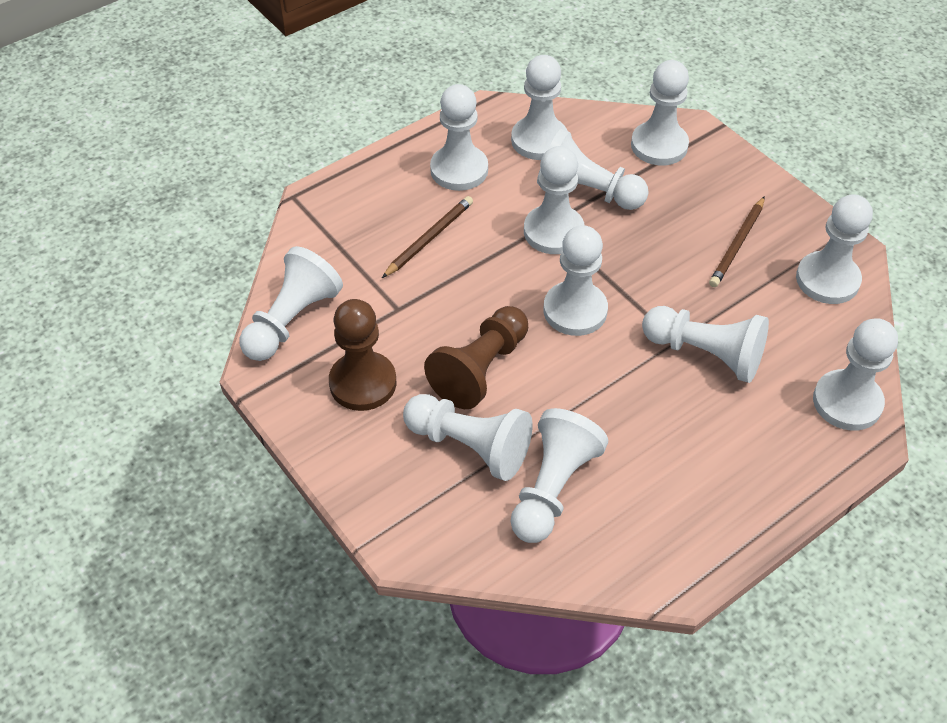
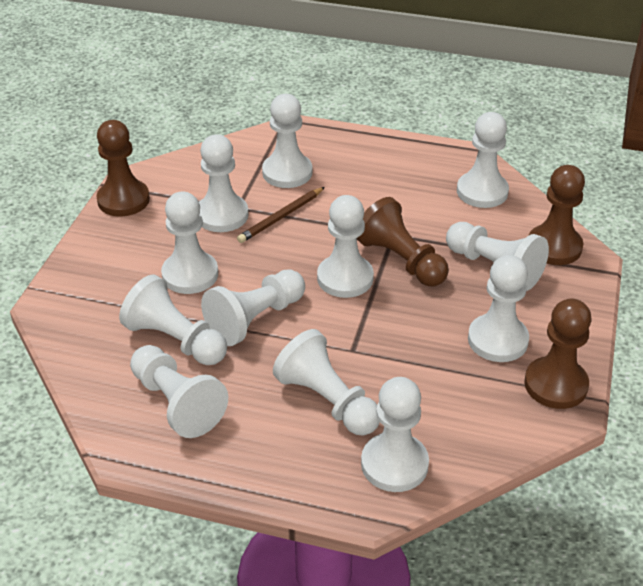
brown pawn: 2 -> 4
brown pencil: 2 -> 1

